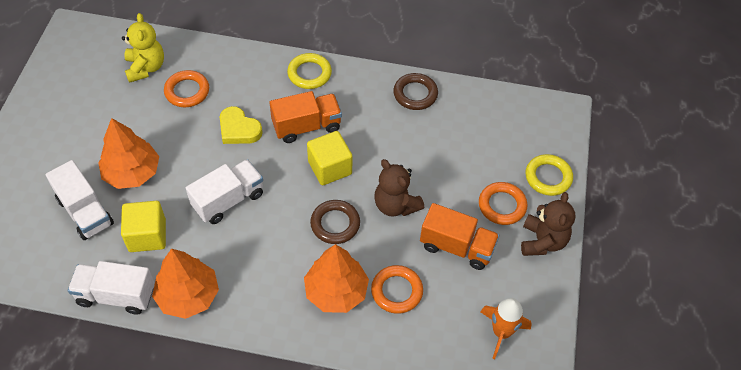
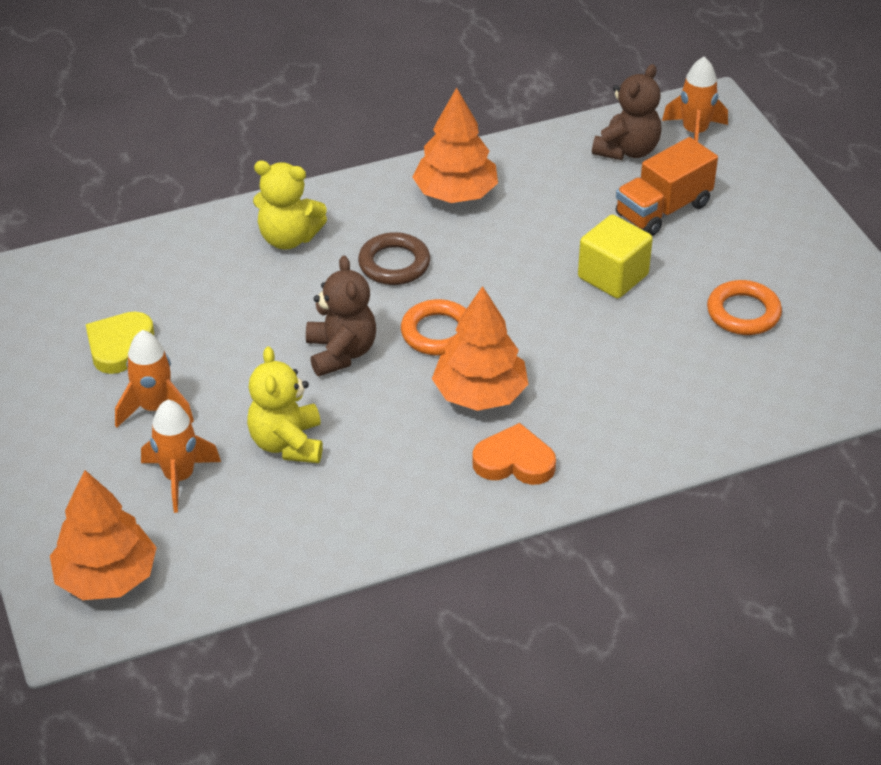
brown ring: 2 -> 1
orange heart: 0 -> 1
orange ring: 3 -> 2
orange rocket: 1 -> 3
orange truck: 2 -> 1
white truck: 3 -> 0
yellow cube: 2 -> 1
yellow ring: 2 -> 0
yellow teddy bear: 1 -> 2

